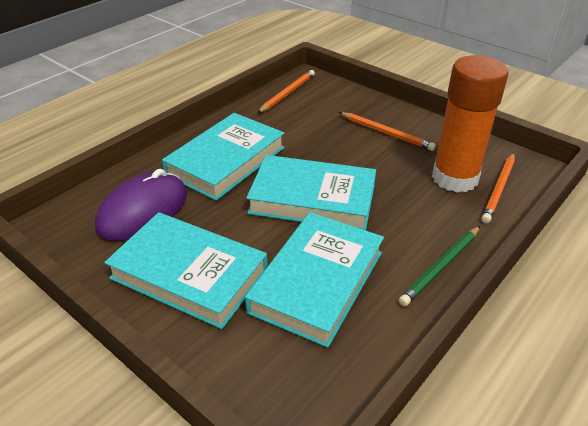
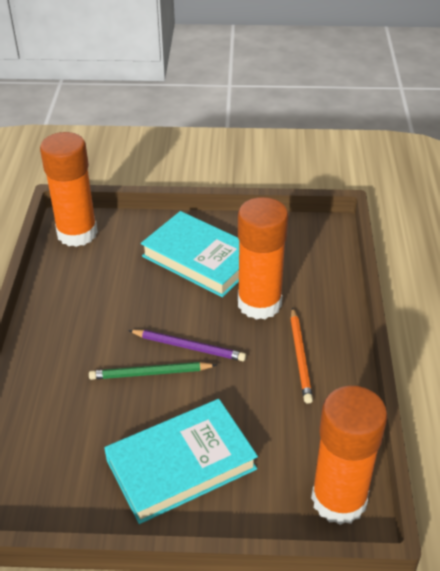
orange glue stick: 1 -> 3
orange pencil: 3 -> 1
purple mouse: 1 -> 0
purple pencil: 0 -> 1
turquoise book: 4 -> 2

